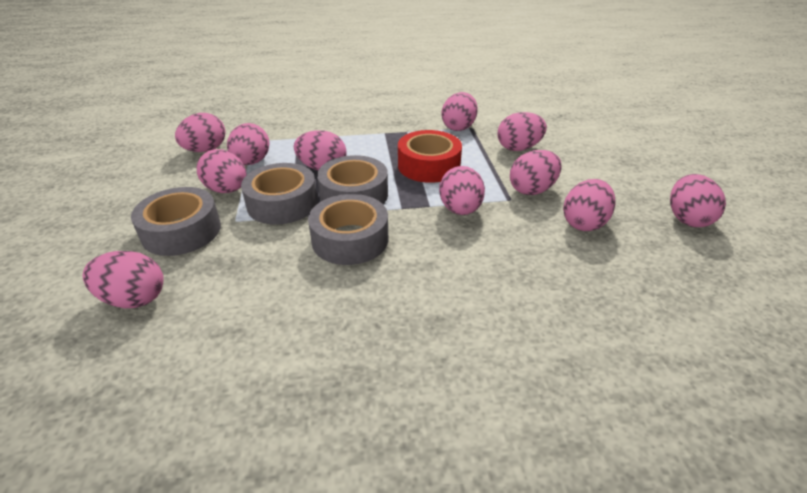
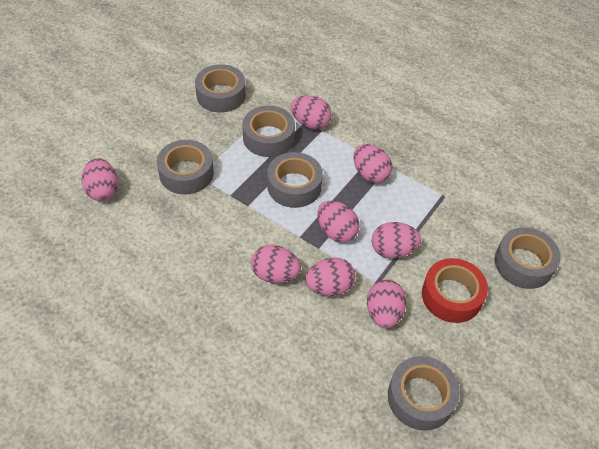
grey tape: 4 -> 6
pink egg: 11 -> 8

